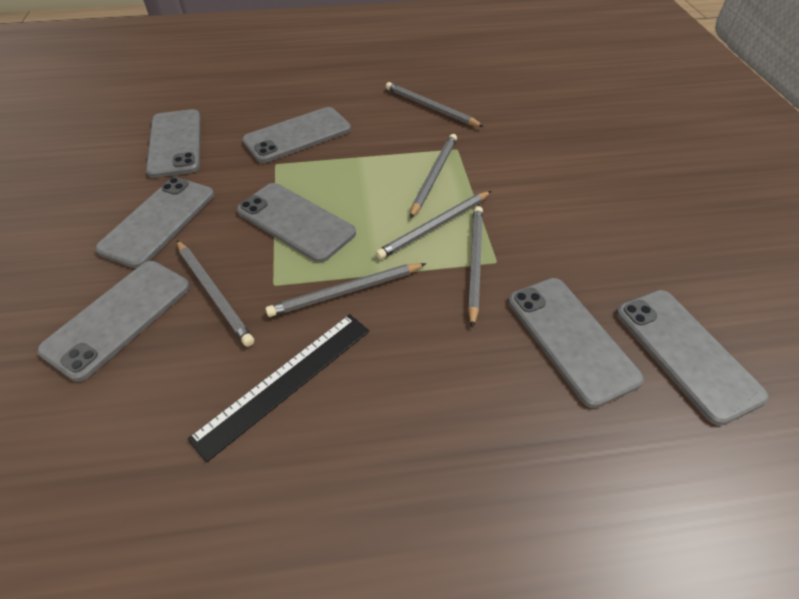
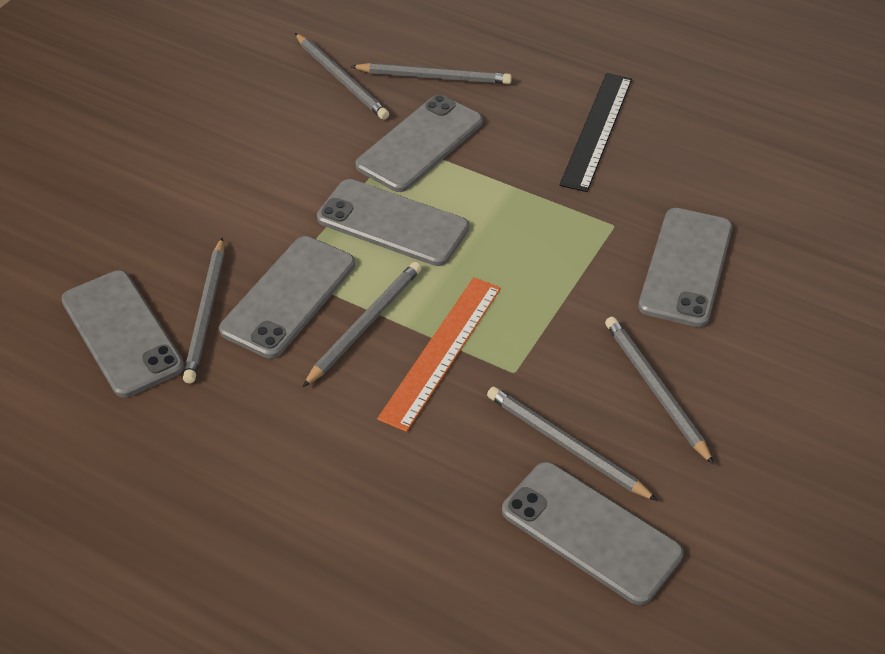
grey phone: 7 -> 6
orange ruler: 0 -> 1

